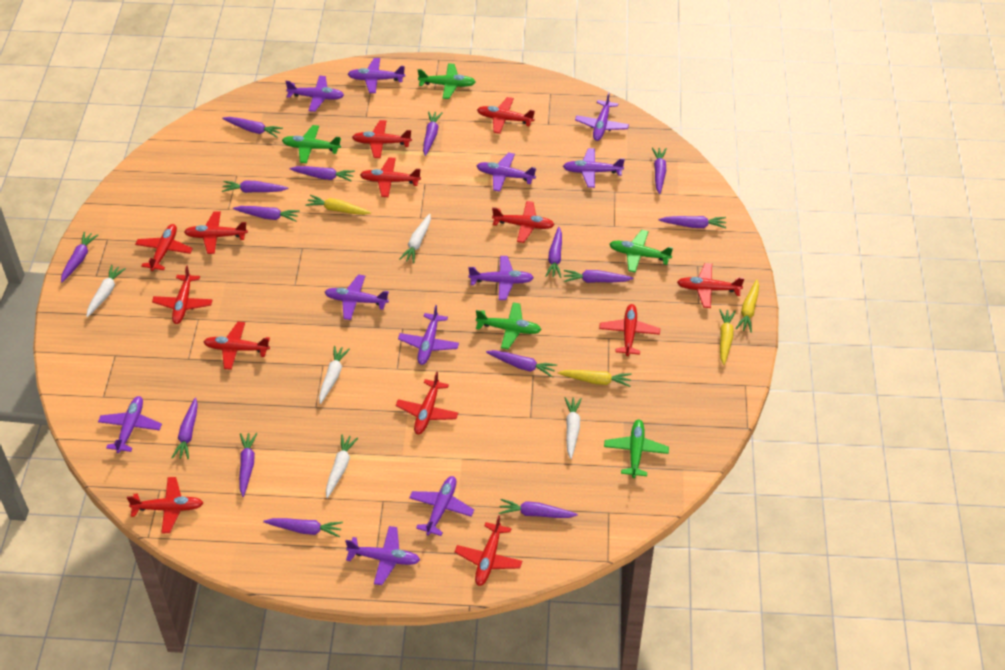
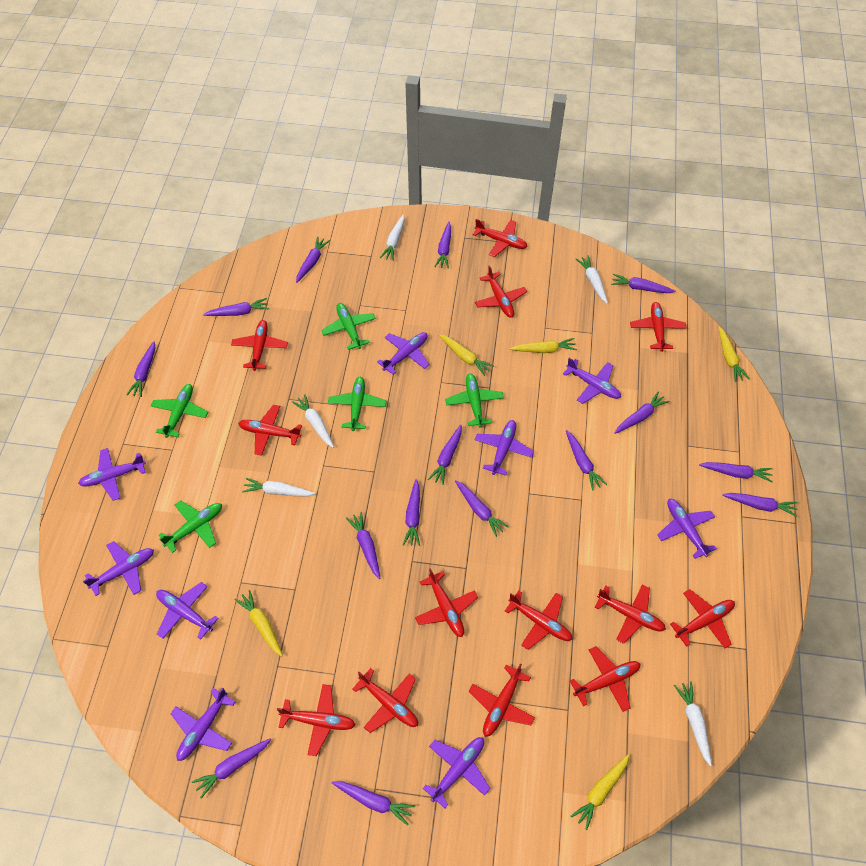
purple plane: 11 -> 9
yellow carrot: 4 -> 5

